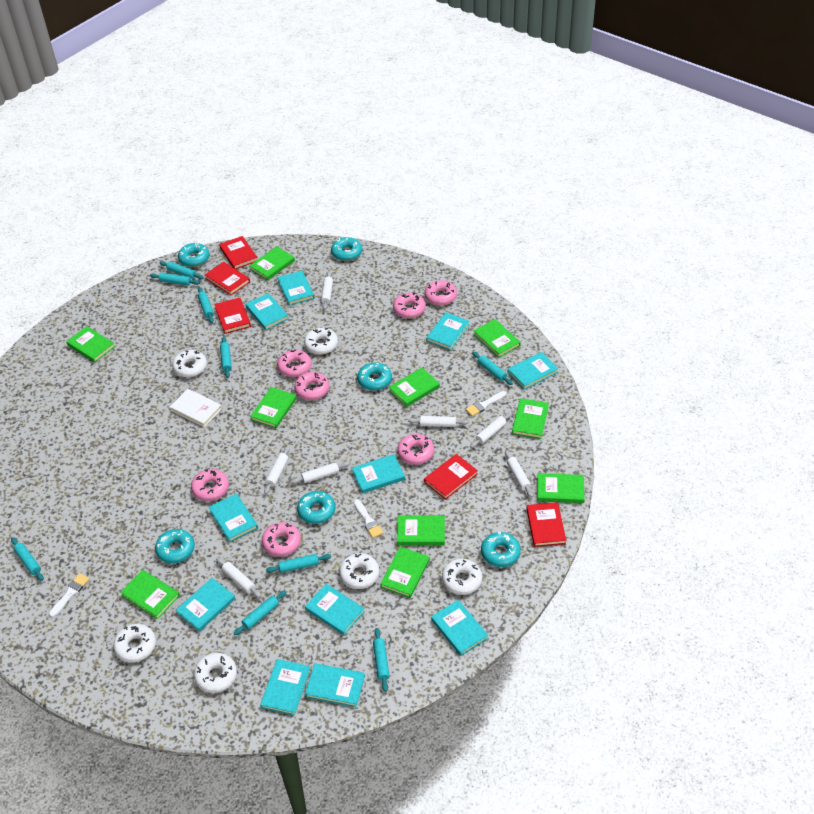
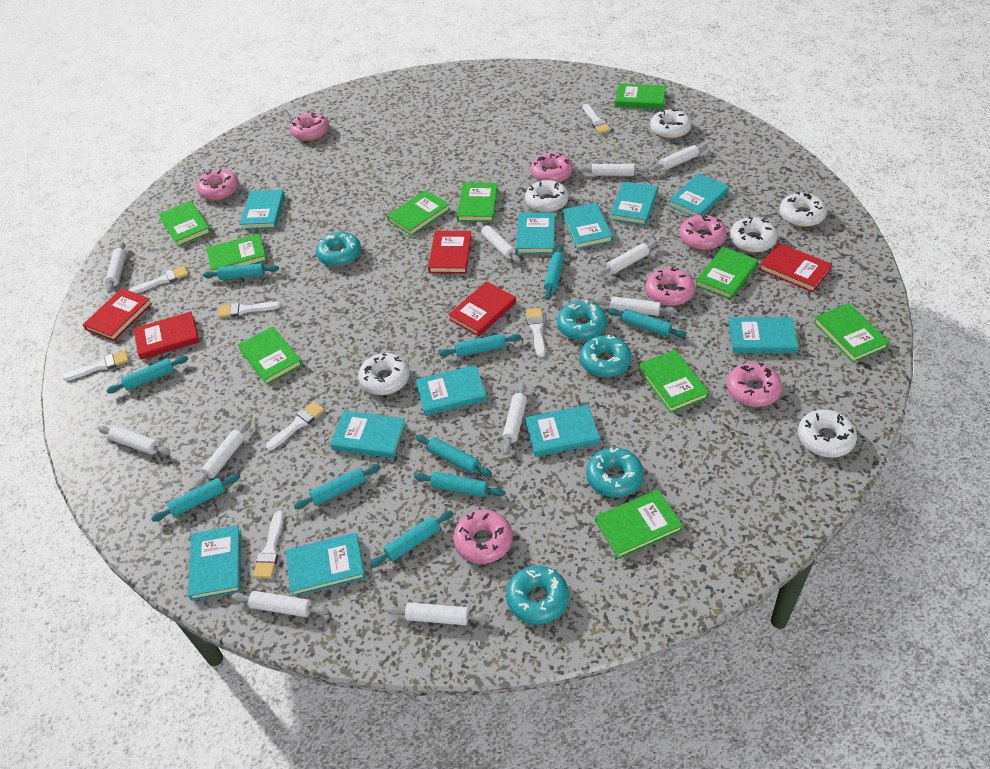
turquoise donut: 6 -> 5
turquoise rolling pin: 9 -> 10
white book: 1 -> 0
white brush: 3 -> 7
white rolling pin: 7 -> 11

